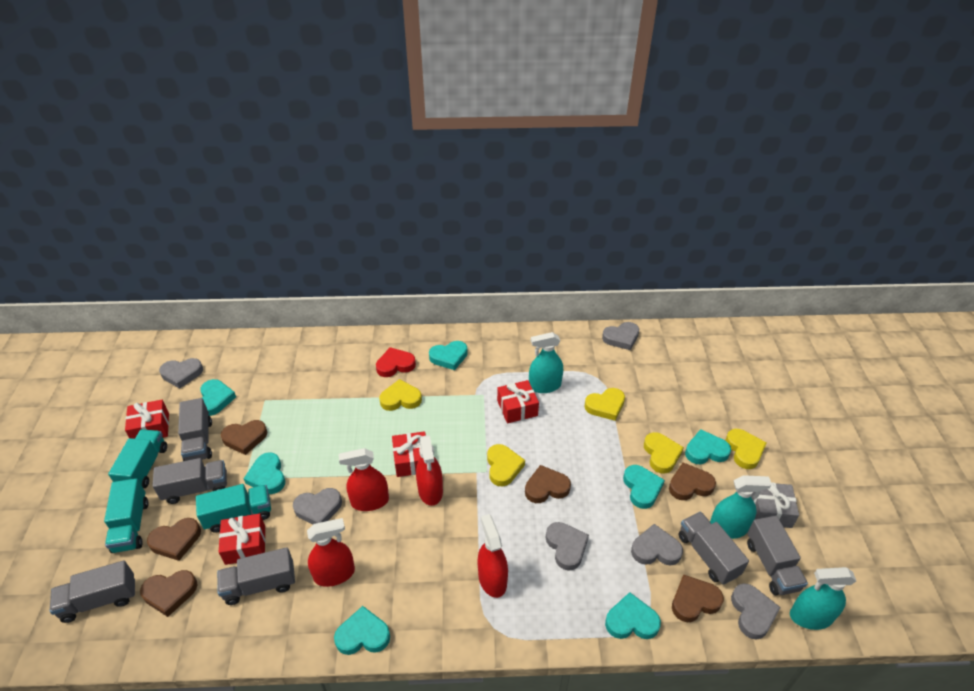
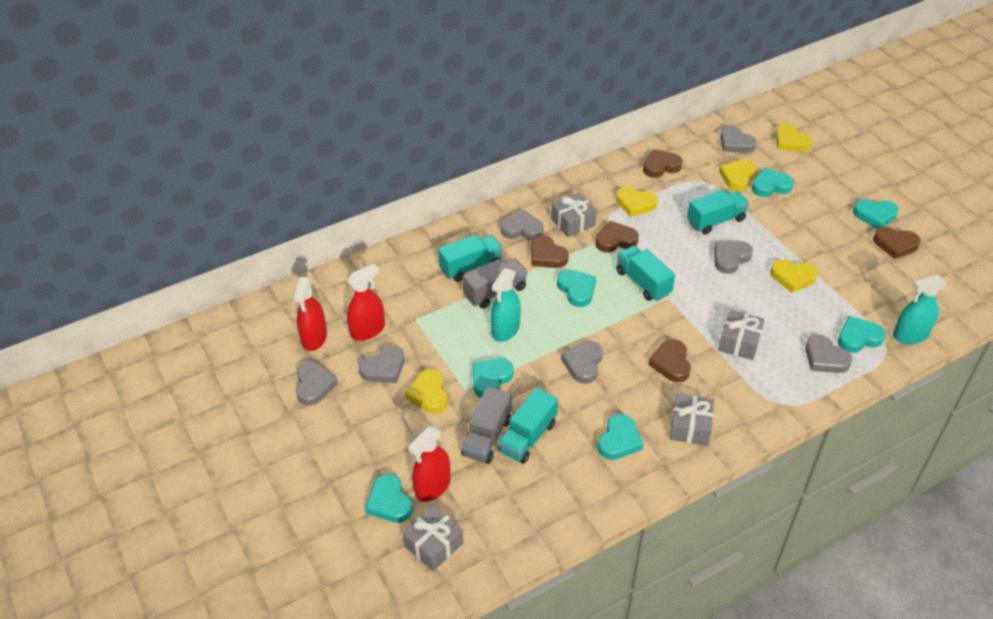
brown heart: 6 -> 5
grey gift: 1 -> 4
grey heart: 6 -> 7
grey truck: 6 -> 2
red gift: 4 -> 0
red heart: 1 -> 0
red spray bottle: 4 -> 3
turquoise spray bottle: 3 -> 2
turquoise truck: 3 -> 4

